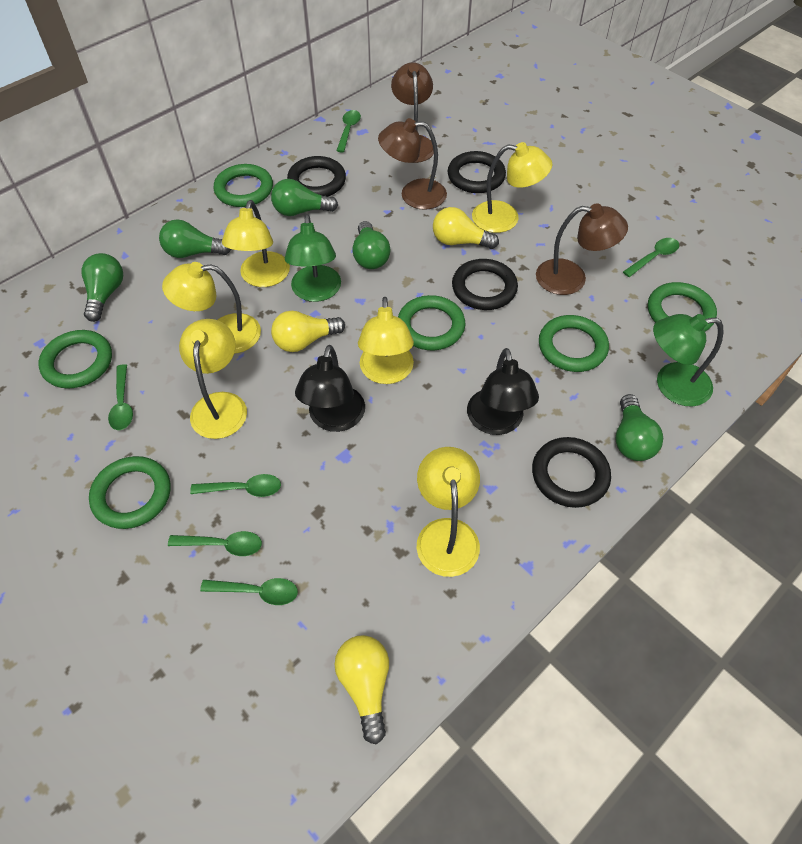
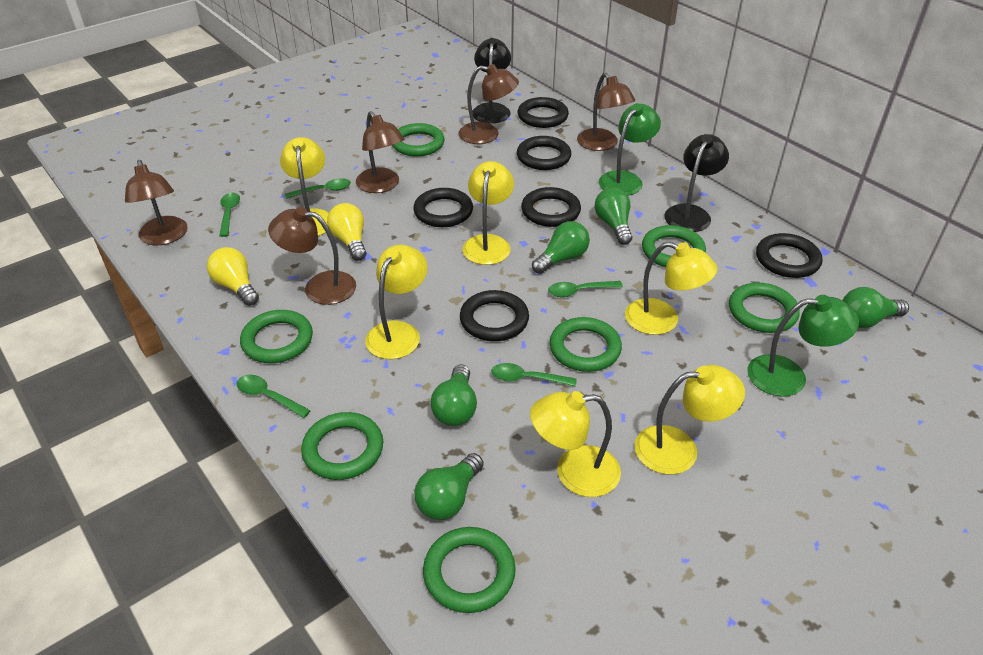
black ring: 4 -> 6
brown lamp: 3 -> 5
green ring: 6 -> 7
green spoon: 6 -> 5
yellow light bulb: 3 -> 2

